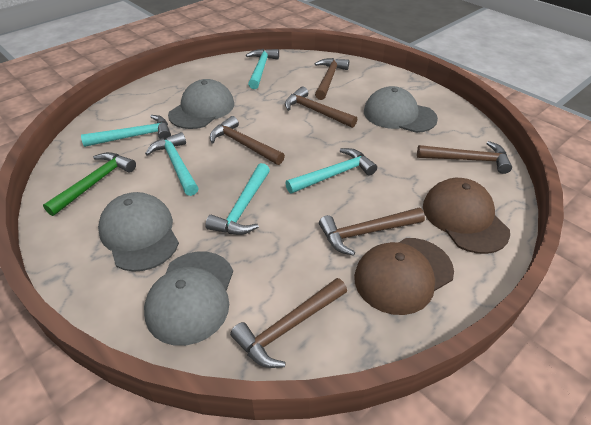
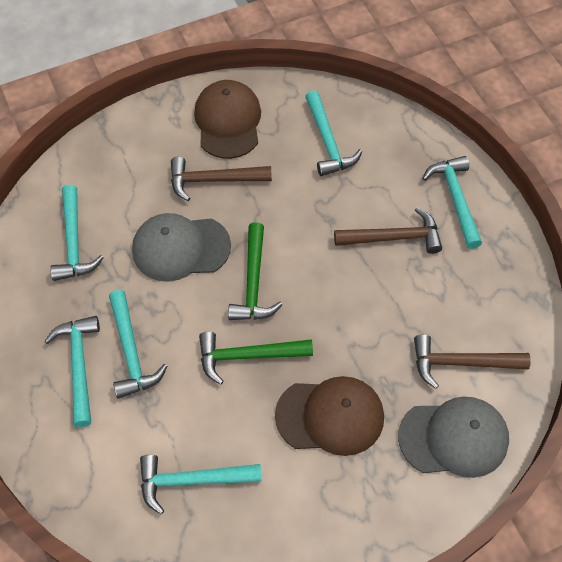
brown hammer: 6 -> 3
green hammer: 1 -> 2
grey cap: 4 -> 2
turquoise hammer: 5 -> 6

